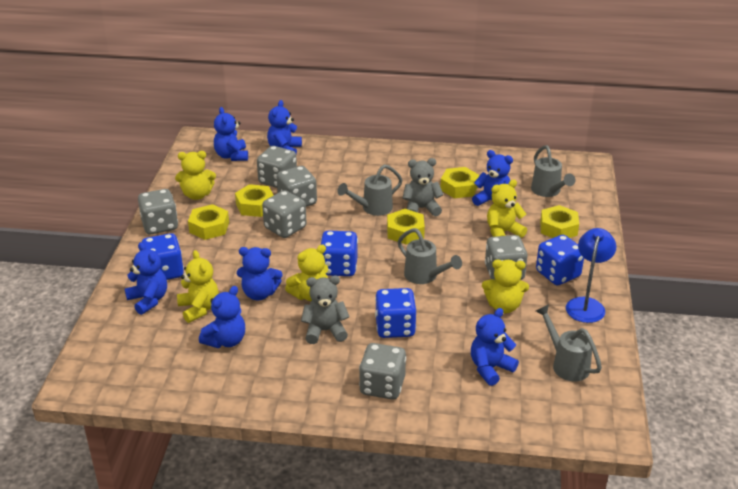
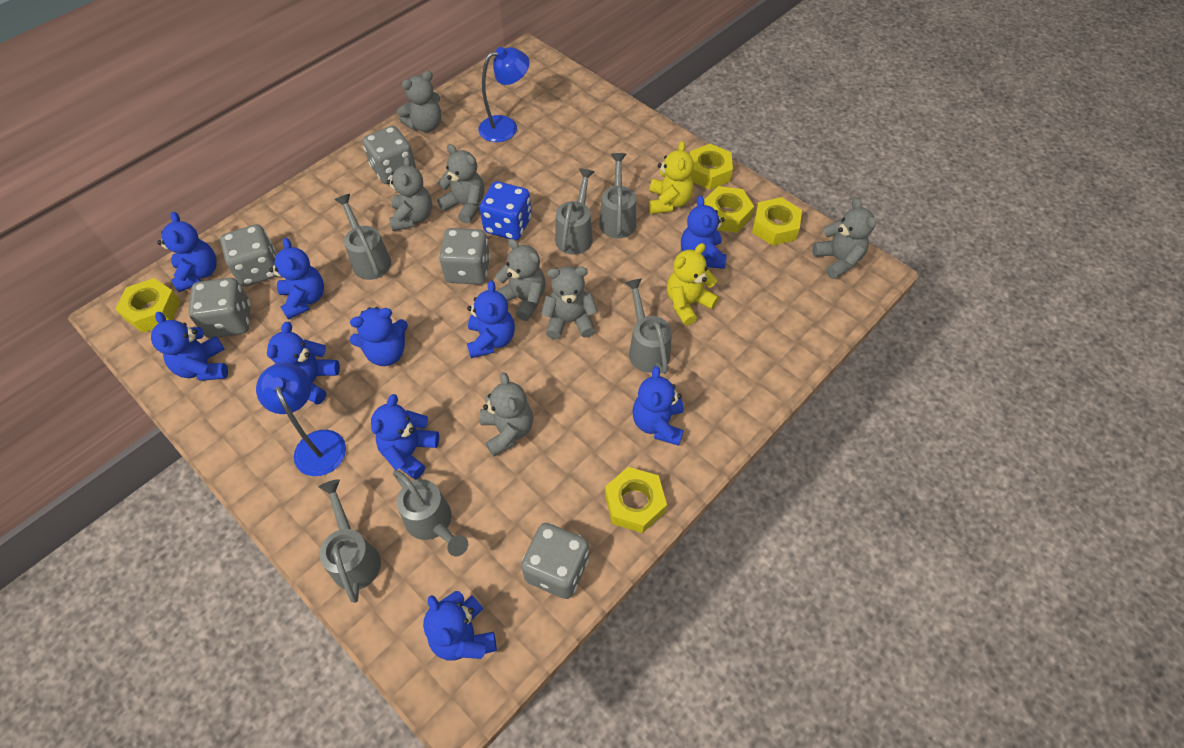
blue dice: 4 -> 1
blue lamp: 1 -> 2
blue teddy bear: 7 -> 10
grey dice: 6 -> 5
grey teddy bear: 2 -> 7
grey watering can: 4 -> 6
yellow teddy bear: 5 -> 2

